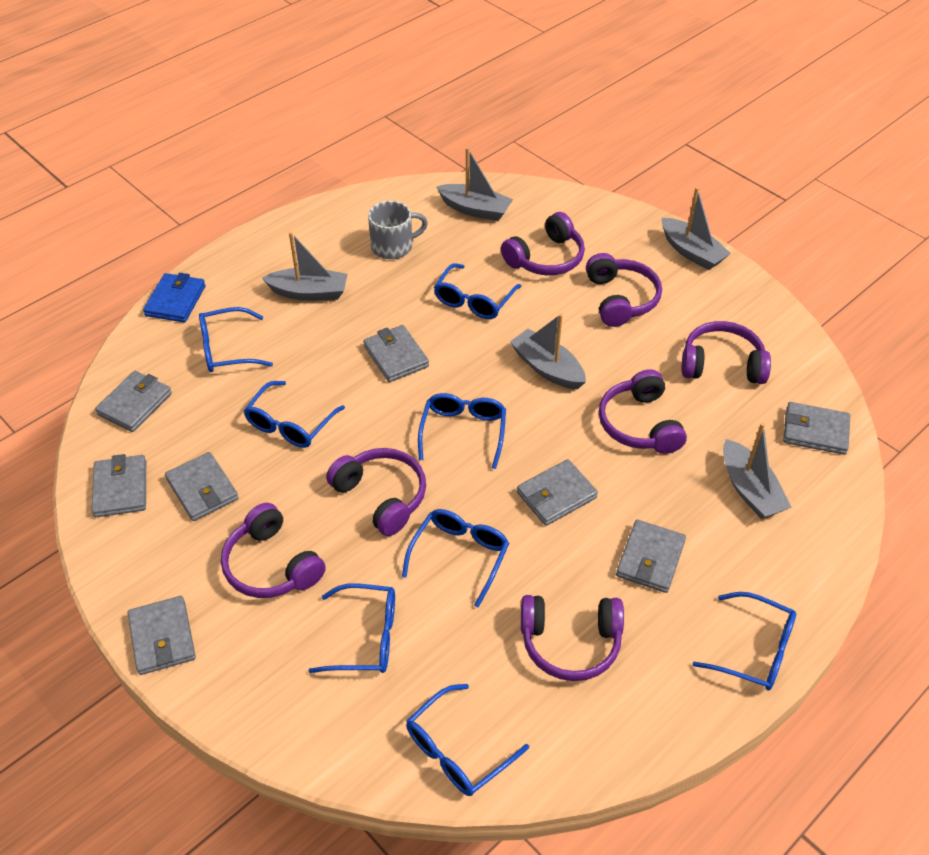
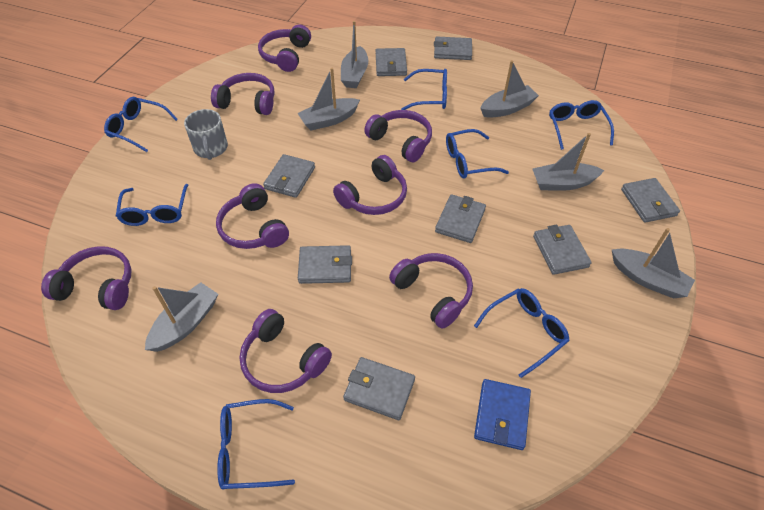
blue glasses: 8 -> 7
grey boat: 5 -> 6
purple headphones: 7 -> 8

